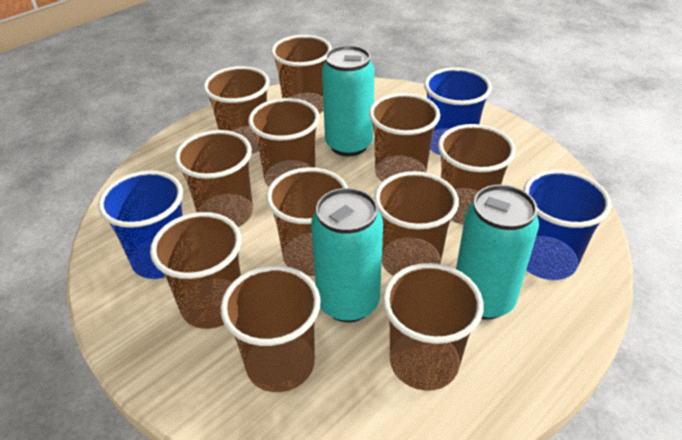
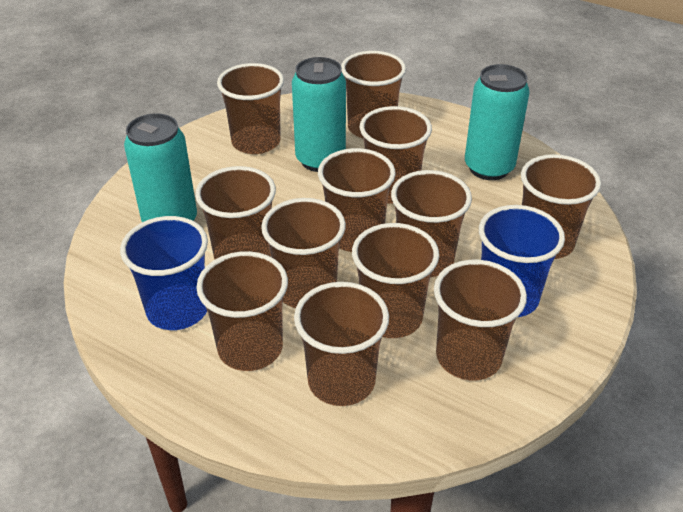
blue cup: 3 -> 2
brown cup: 11 -> 12

